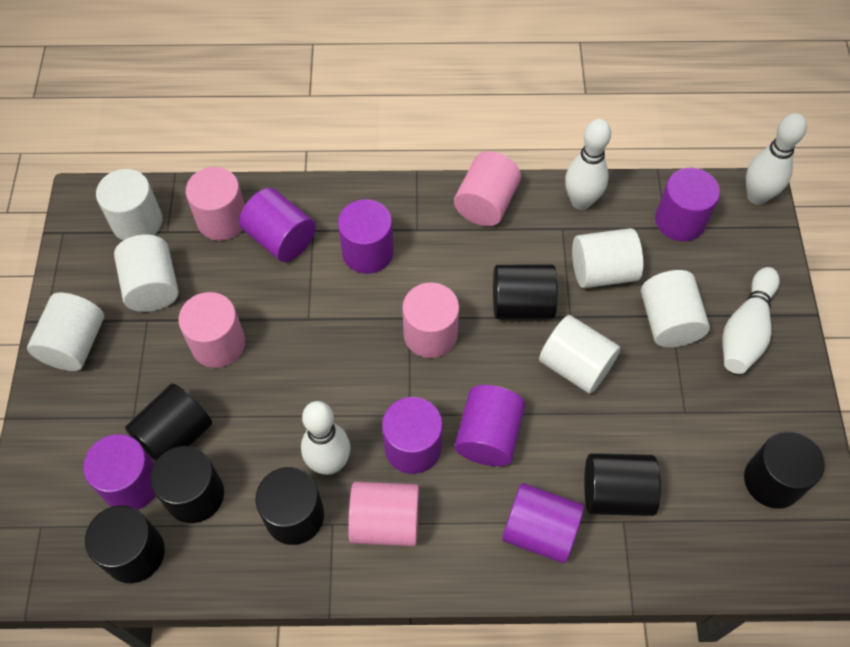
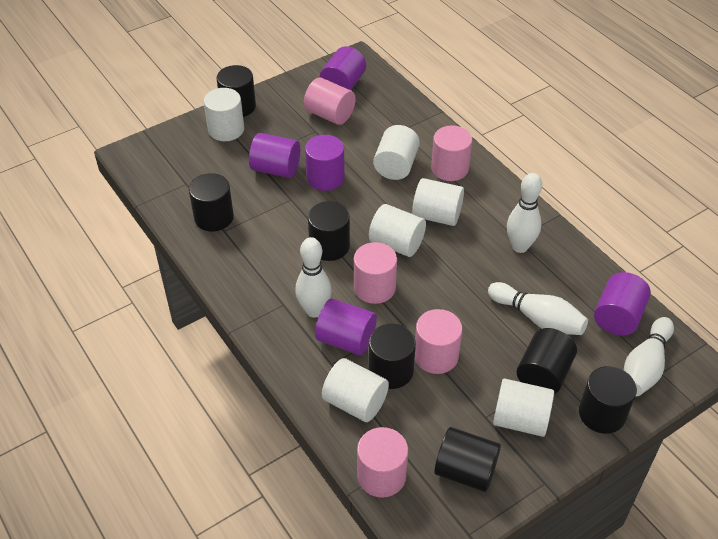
purple cylinder: 7 -> 5

